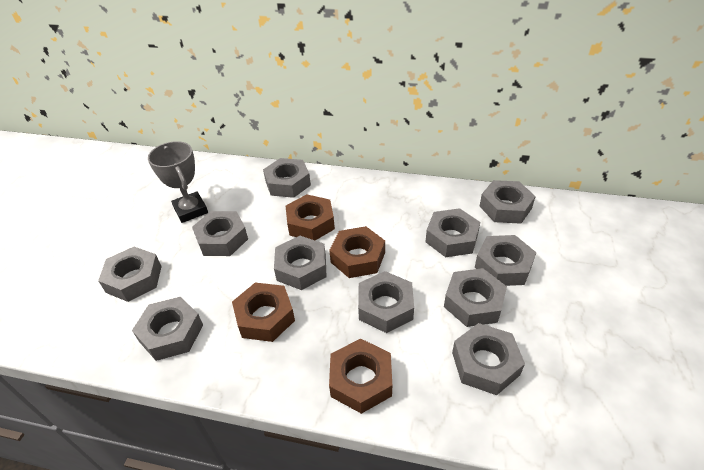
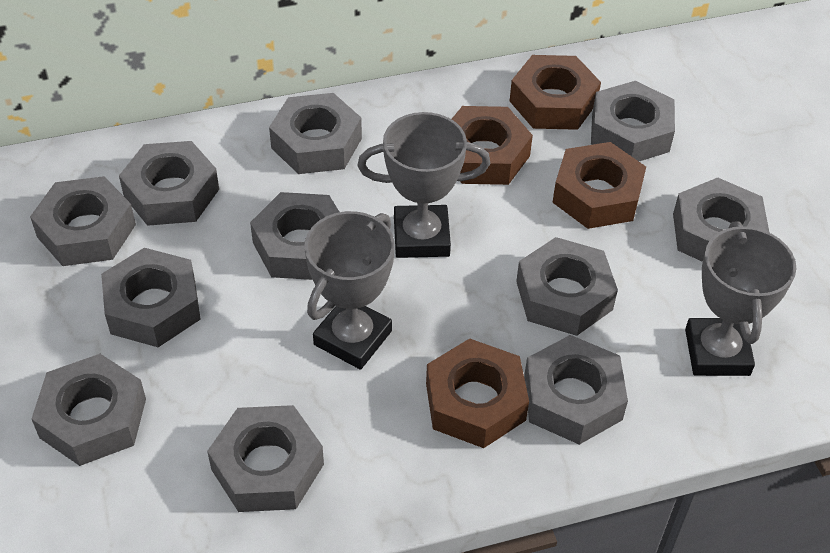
grey trophy: 1 -> 3

